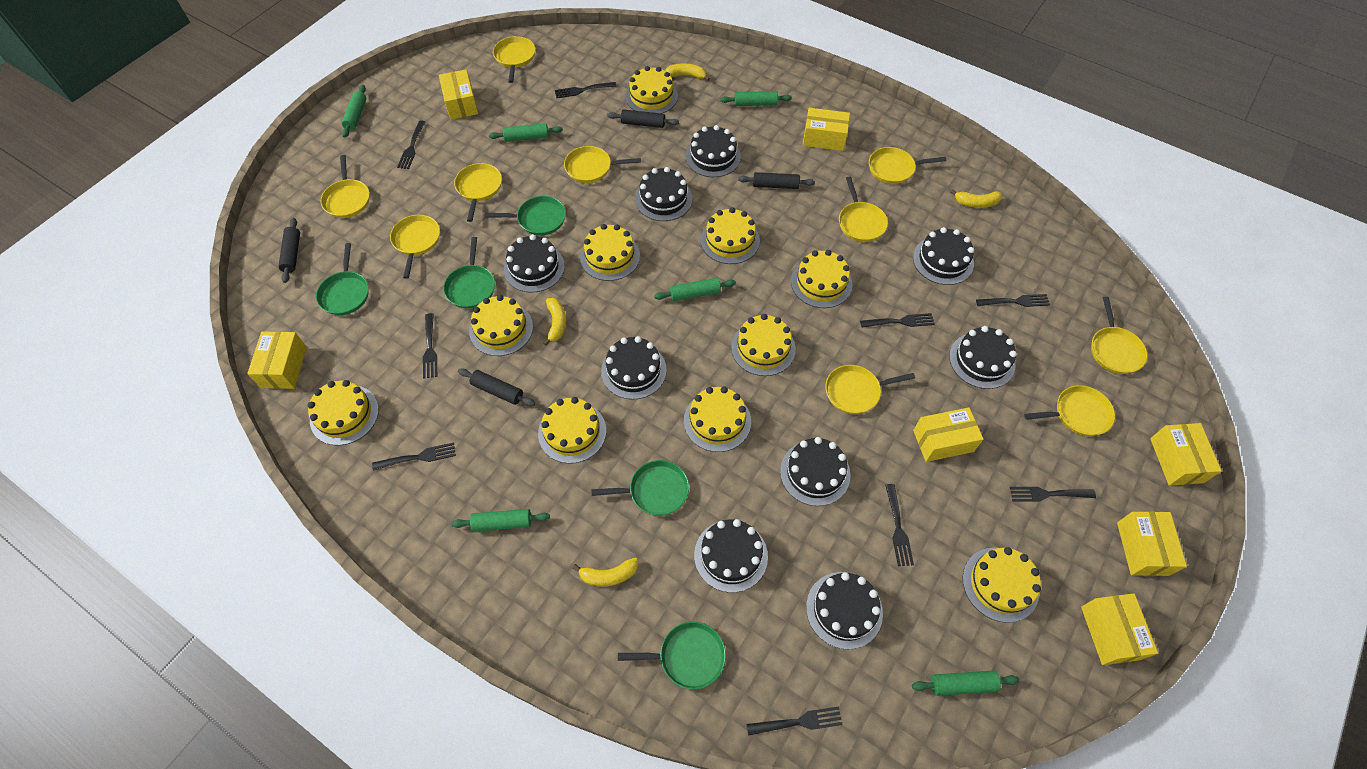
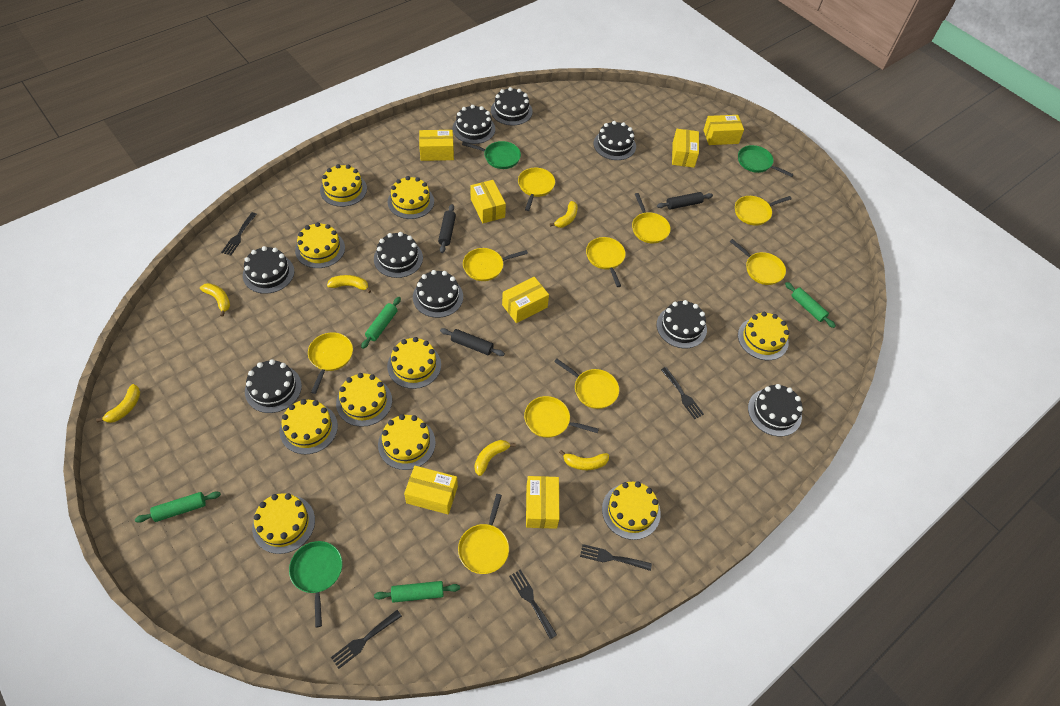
black fork: 9 -> 5
black rolling pin: 4 -> 3
green pan: 5 -> 3
green rolling pin: 6 -> 4
yellow banana: 4 -> 6

